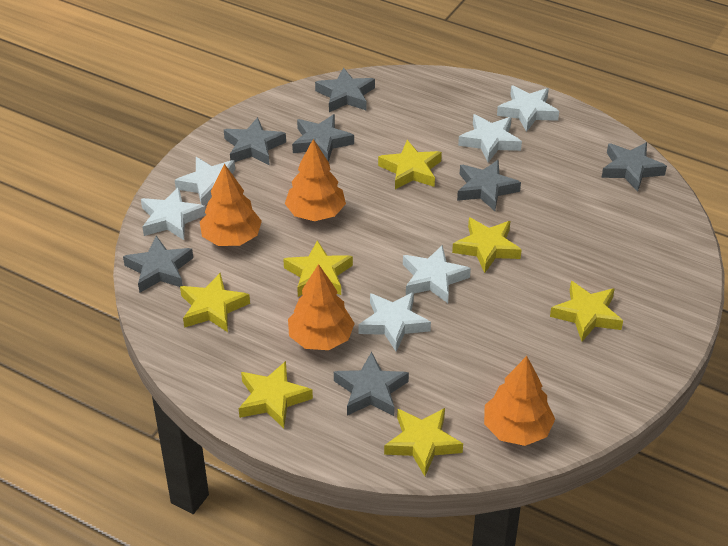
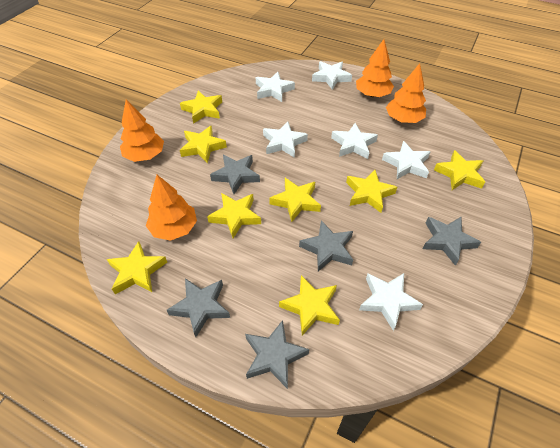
grey star: 7 -> 5
yellow star: 7 -> 8

